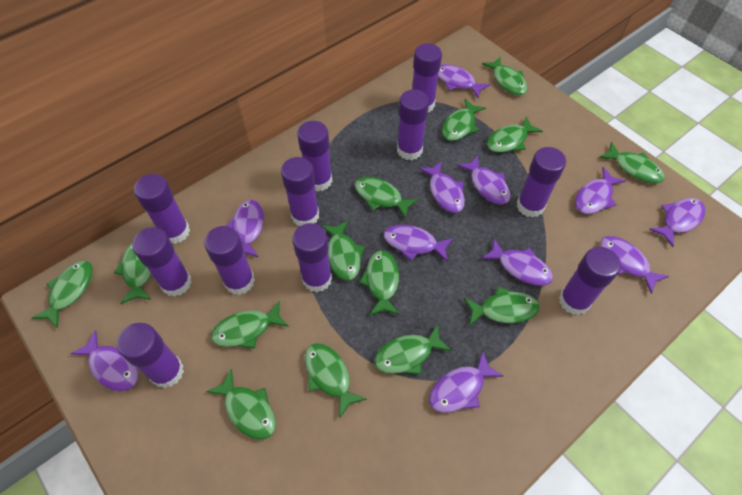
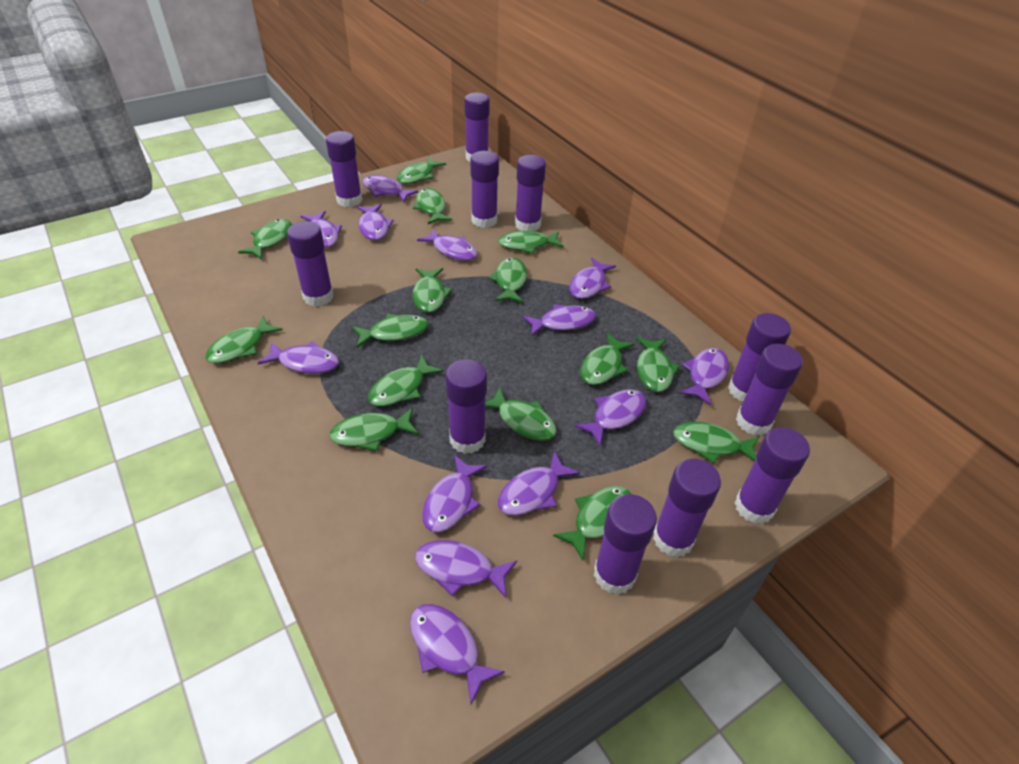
green fish: 14 -> 15
purple fish: 11 -> 13

